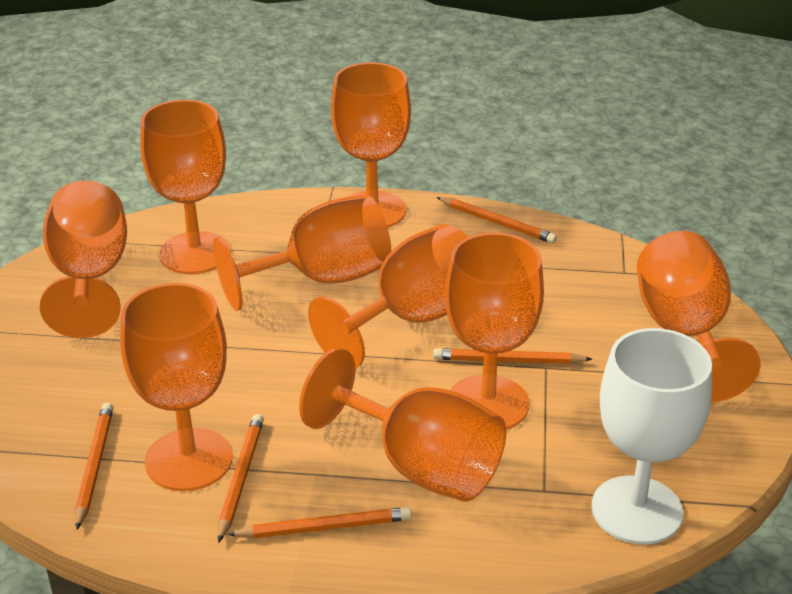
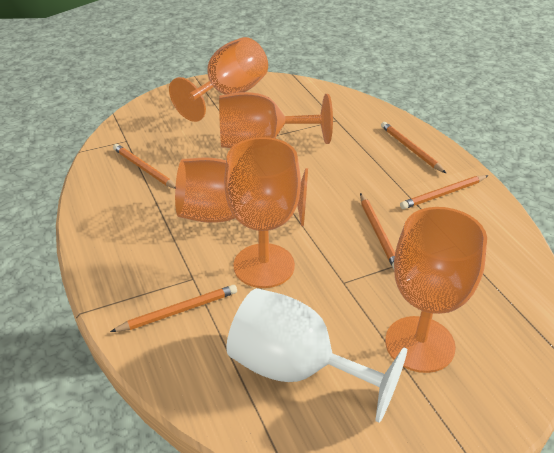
orange goblet: 9 -> 5

